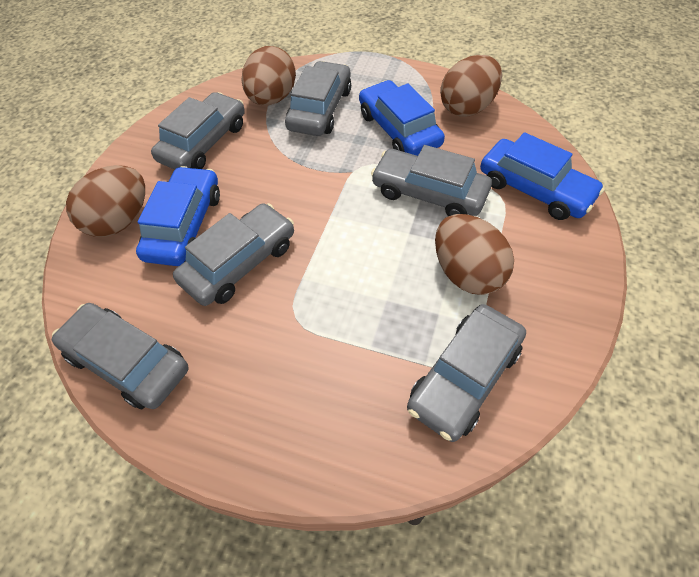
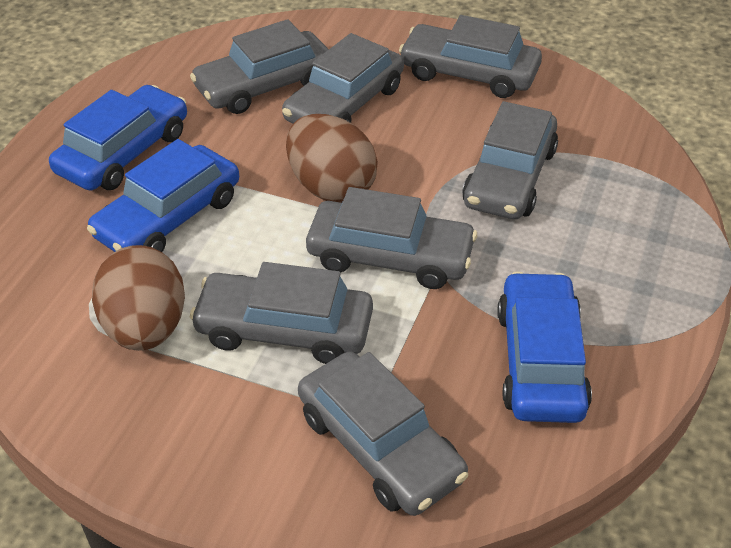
brown egg: 4 -> 2
grey car: 6 -> 7

